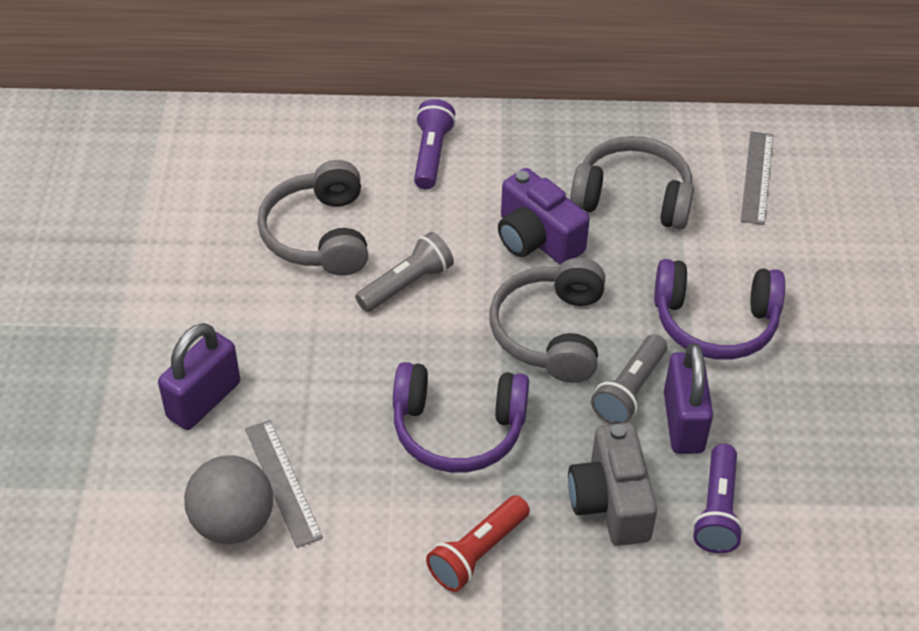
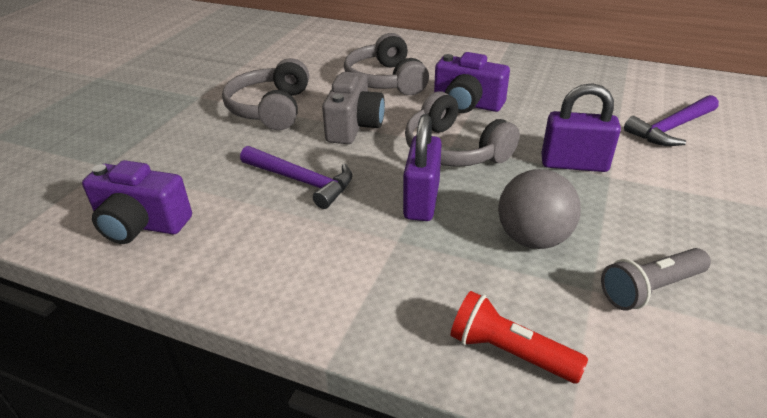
grey flashlight: 2 -> 1
grey ruler: 2 -> 0
purple camera: 1 -> 2
purple flashlight: 2 -> 0
purple hammer: 0 -> 2
purple headphones: 2 -> 0

